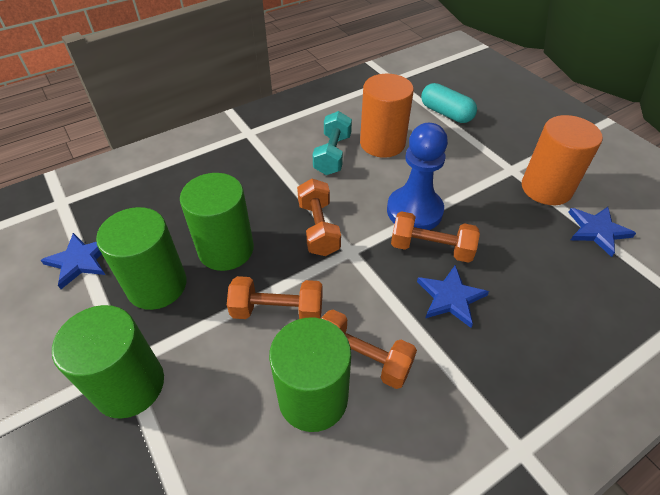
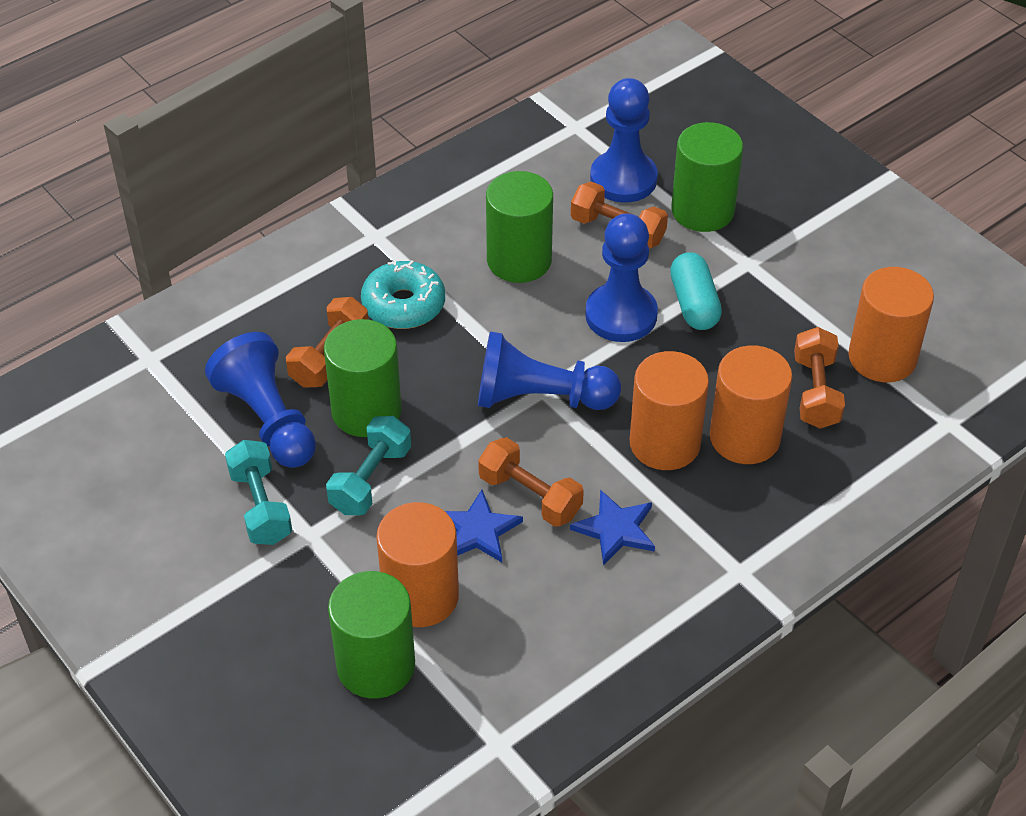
blue pawn: 1 -> 4
blue star: 3 -> 2
orange cylinder: 2 -> 4
turquoise donut: 0 -> 1
turquoise dumbbell: 1 -> 2

